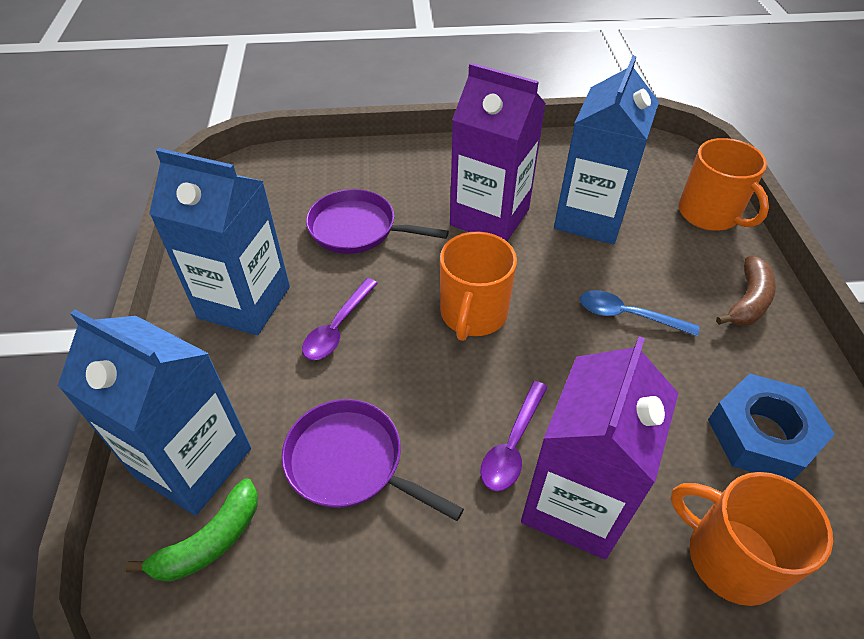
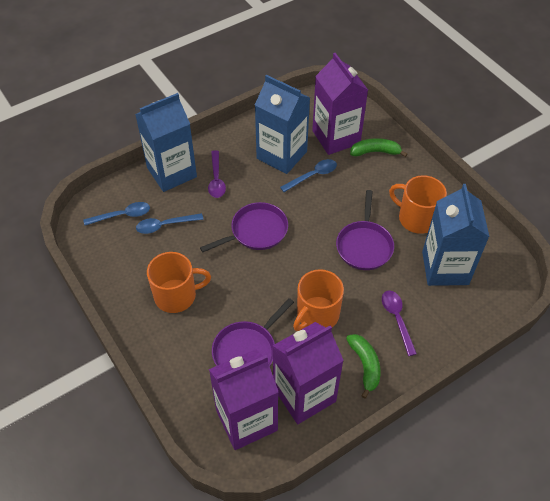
blue nut: 1 -> 0
blue spoon: 1 -> 3
brown banana: 1 -> 0
green banana: 1 -> 2
purple carton: 2 -> 3
purple pan: 2 -> 3

